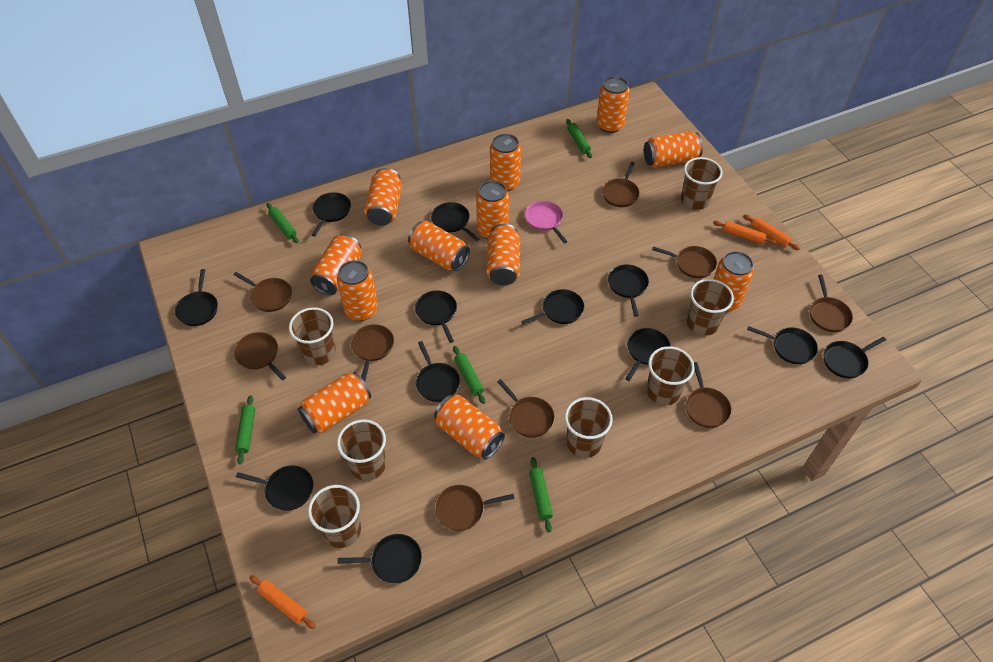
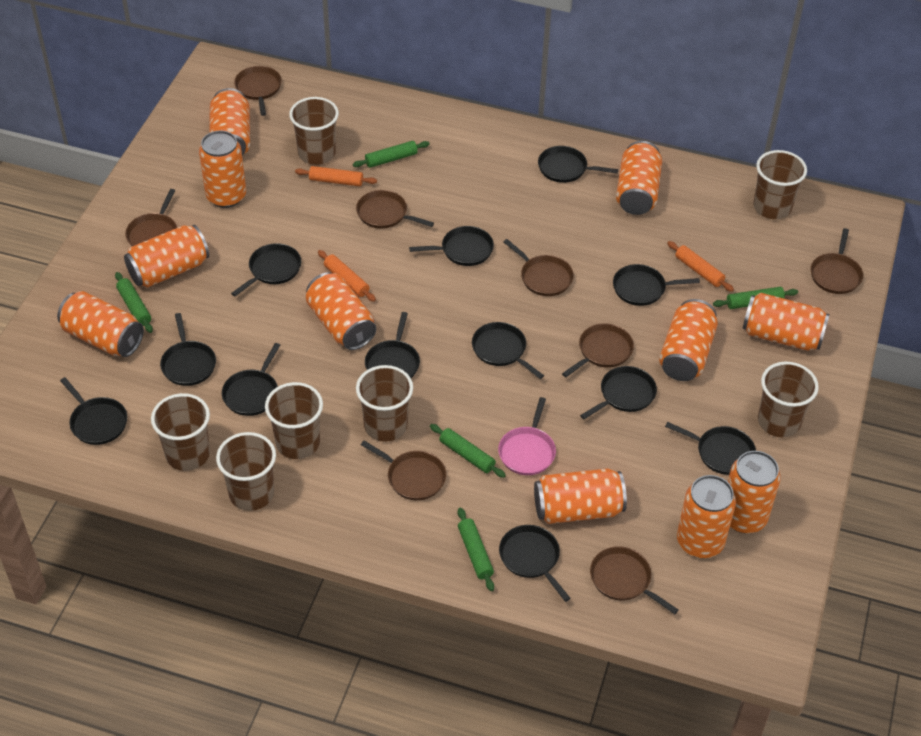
brown pan: 9 -> 8
orange can: 12 -> 11

